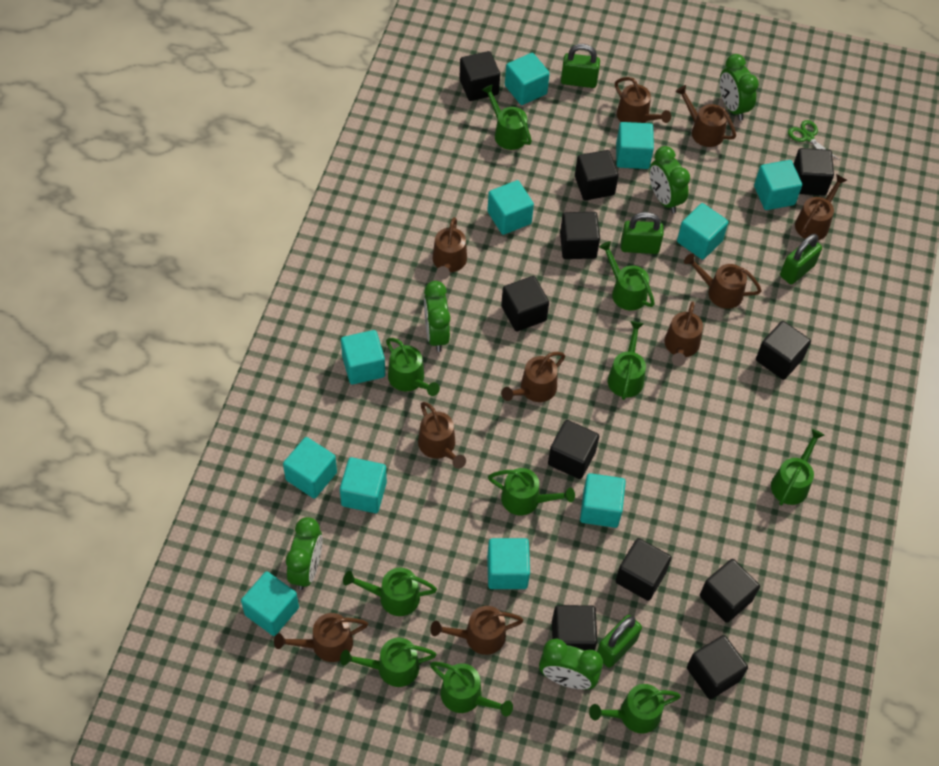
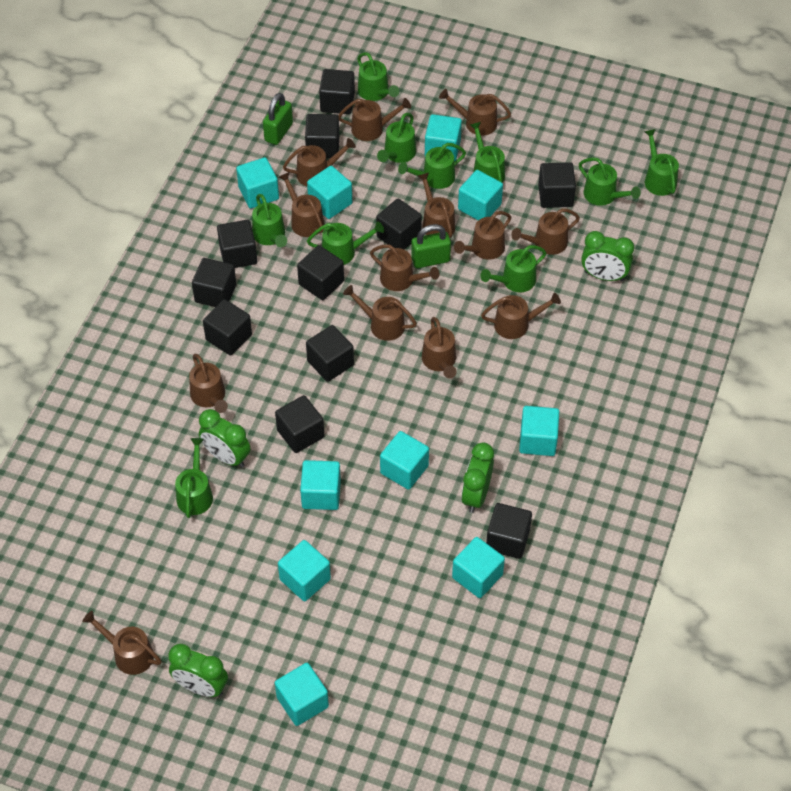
brown watering can: 10 -> 13
green clock: 5 -> 4
green padlock: 4 -> 2
green scissors: 1 -> 0
turquoise cube: 11 -> 10

